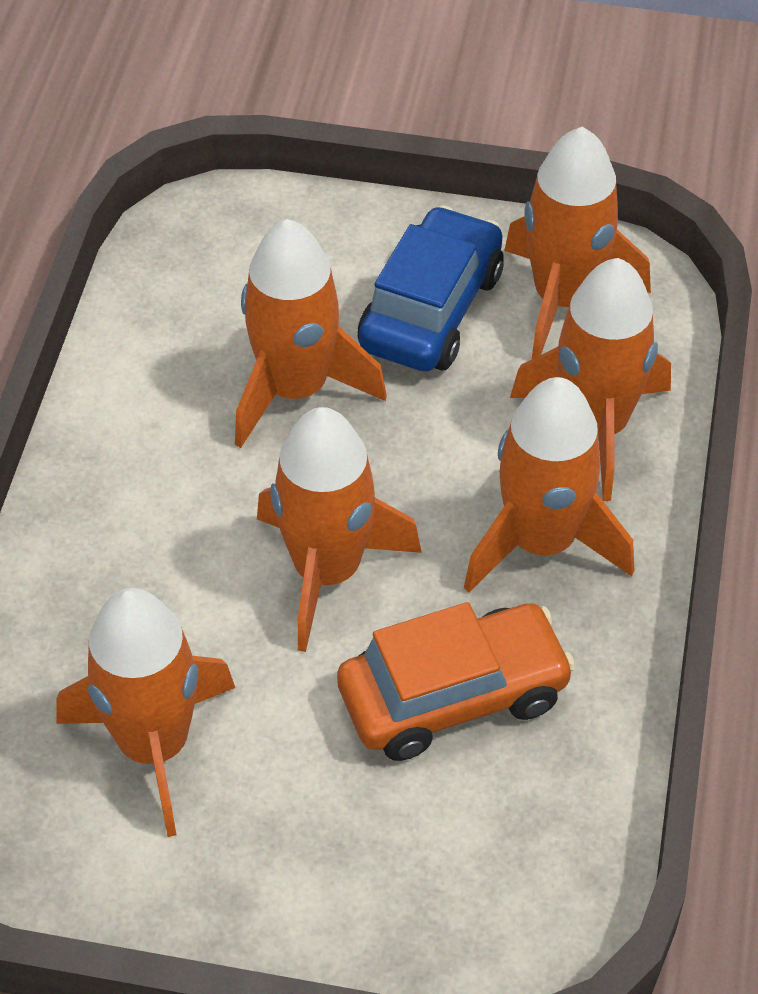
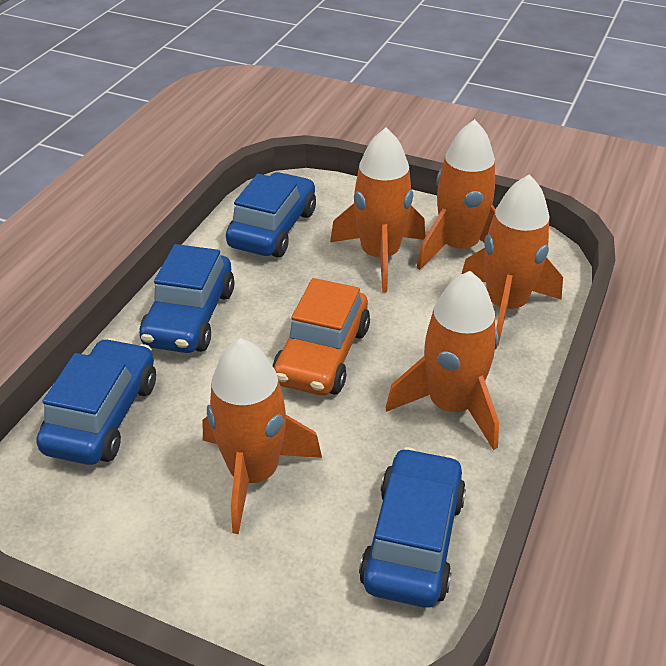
blue car: 1 -> 4
orange rocket: 6 -> 5

